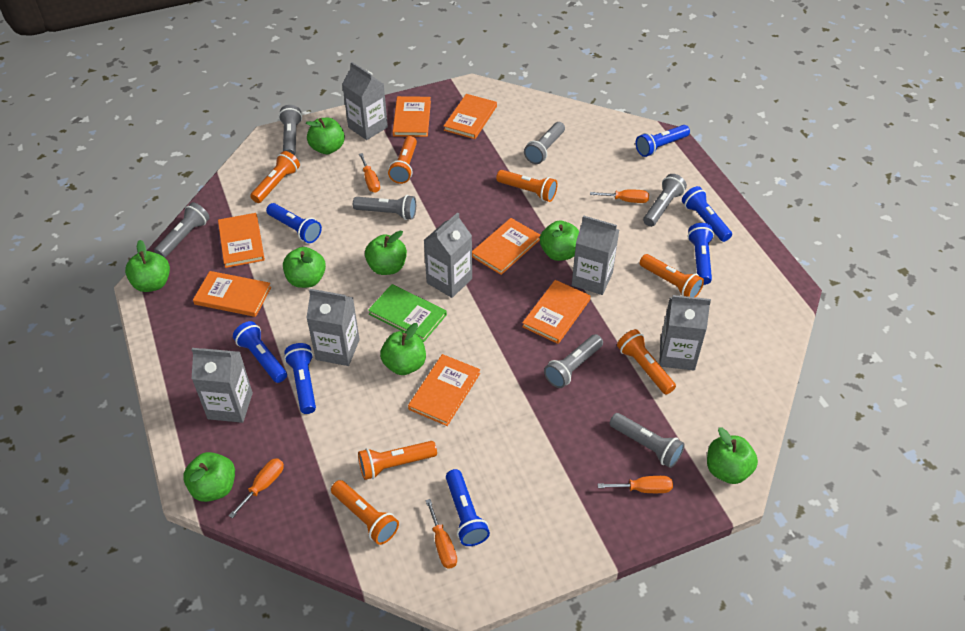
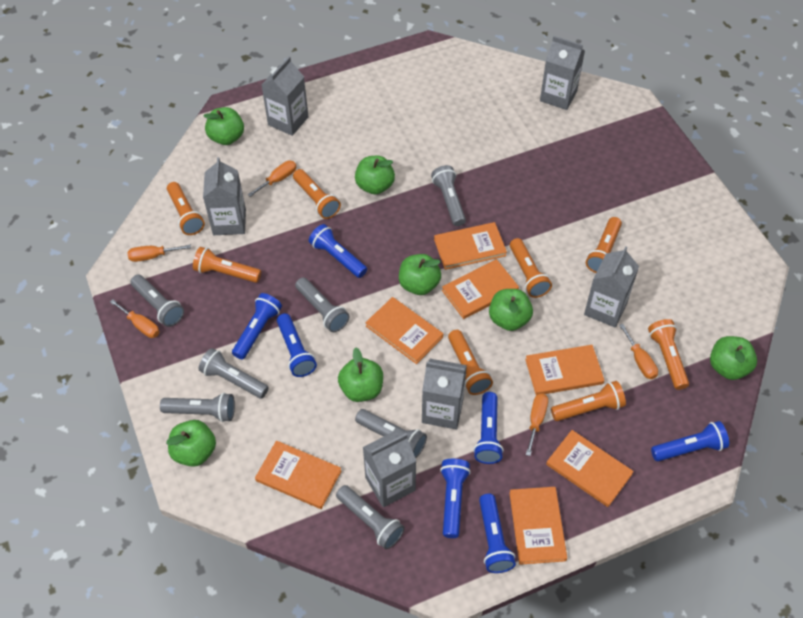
green apple: 8 -> 7
green book: 1 -> 0
orange flashlight: 7 -> 8

